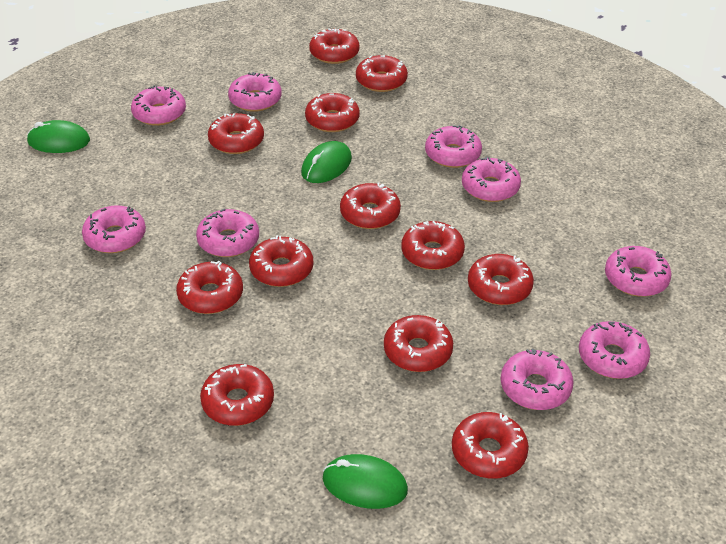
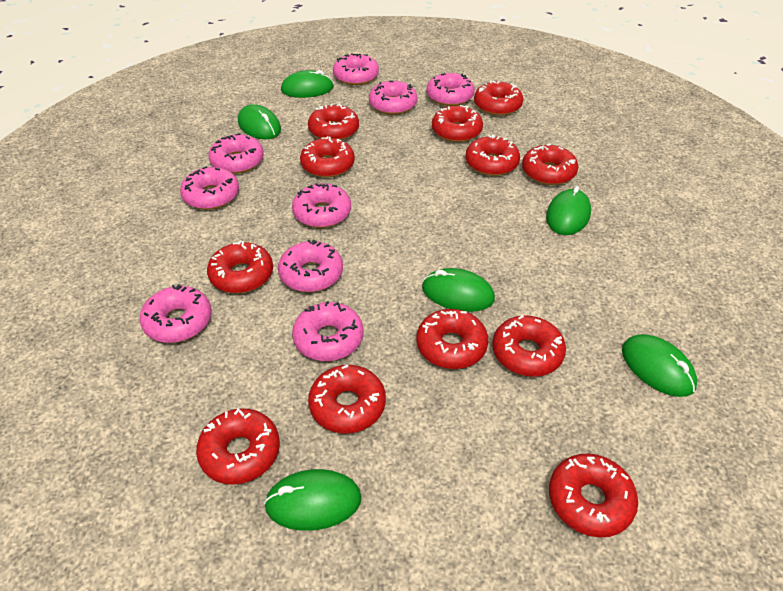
green mouse: 3 -> 6

